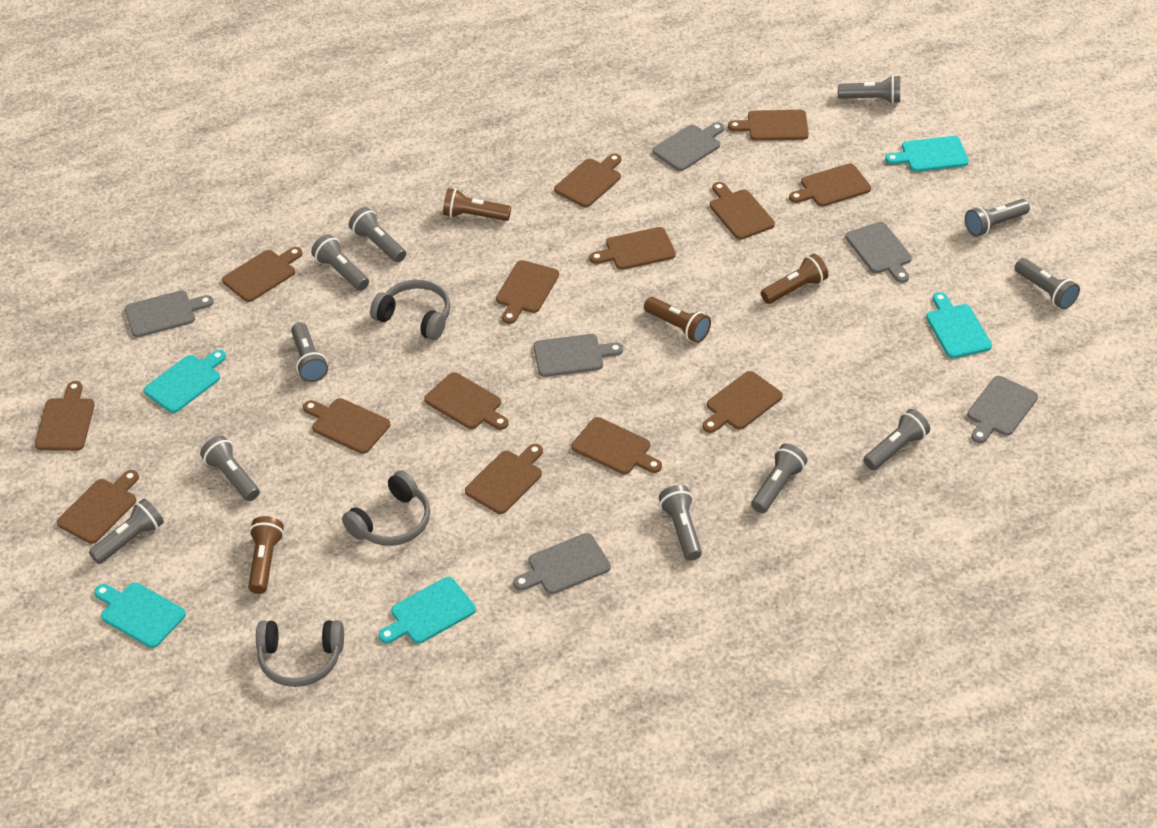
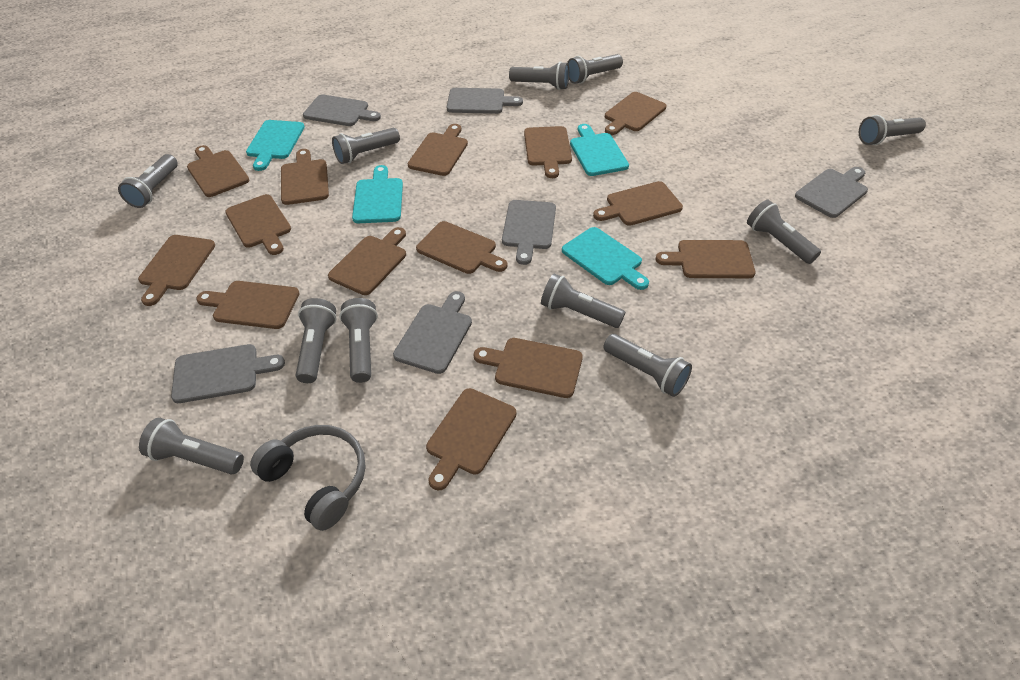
brown flashlight: 4 -> 0
grey headphones: 3 -> 1
turquoise cutting board: 5 -> 4

